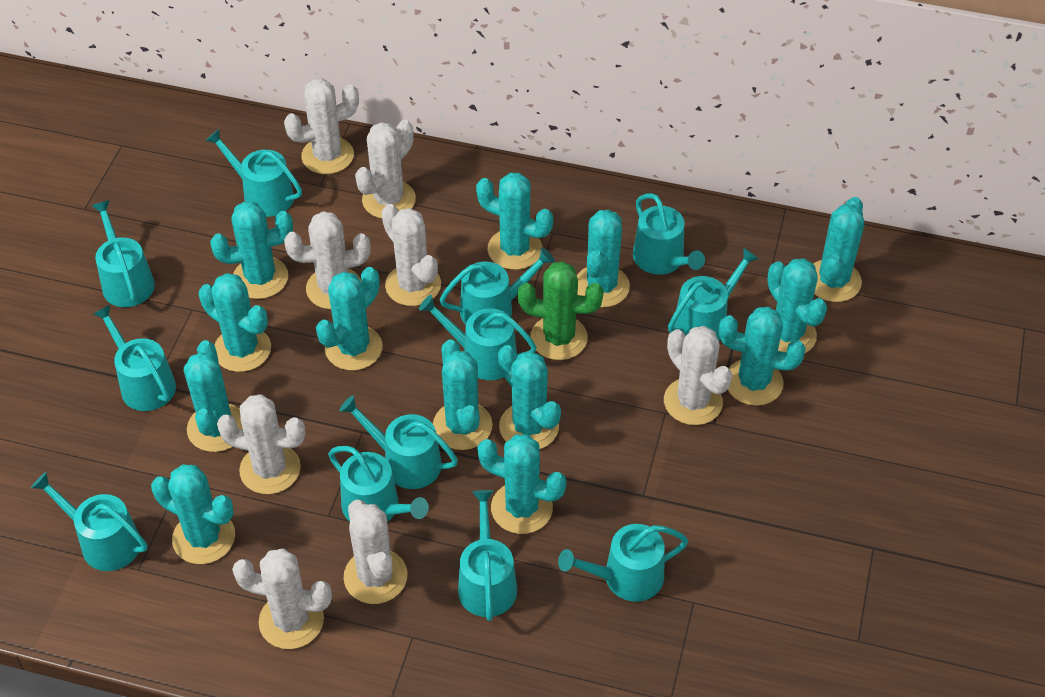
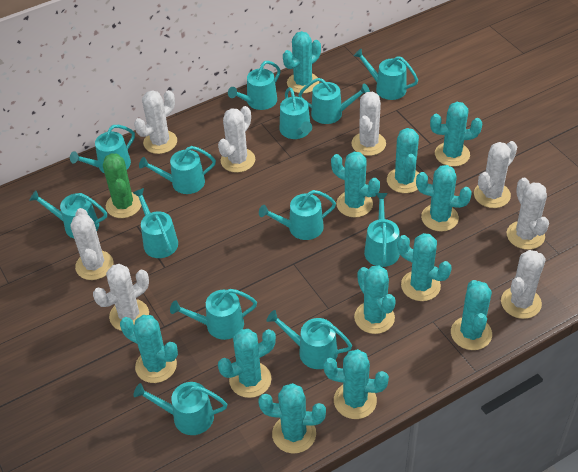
turquoise cactus: 13 -> 12
turquoise watering can: 12 -> 13

